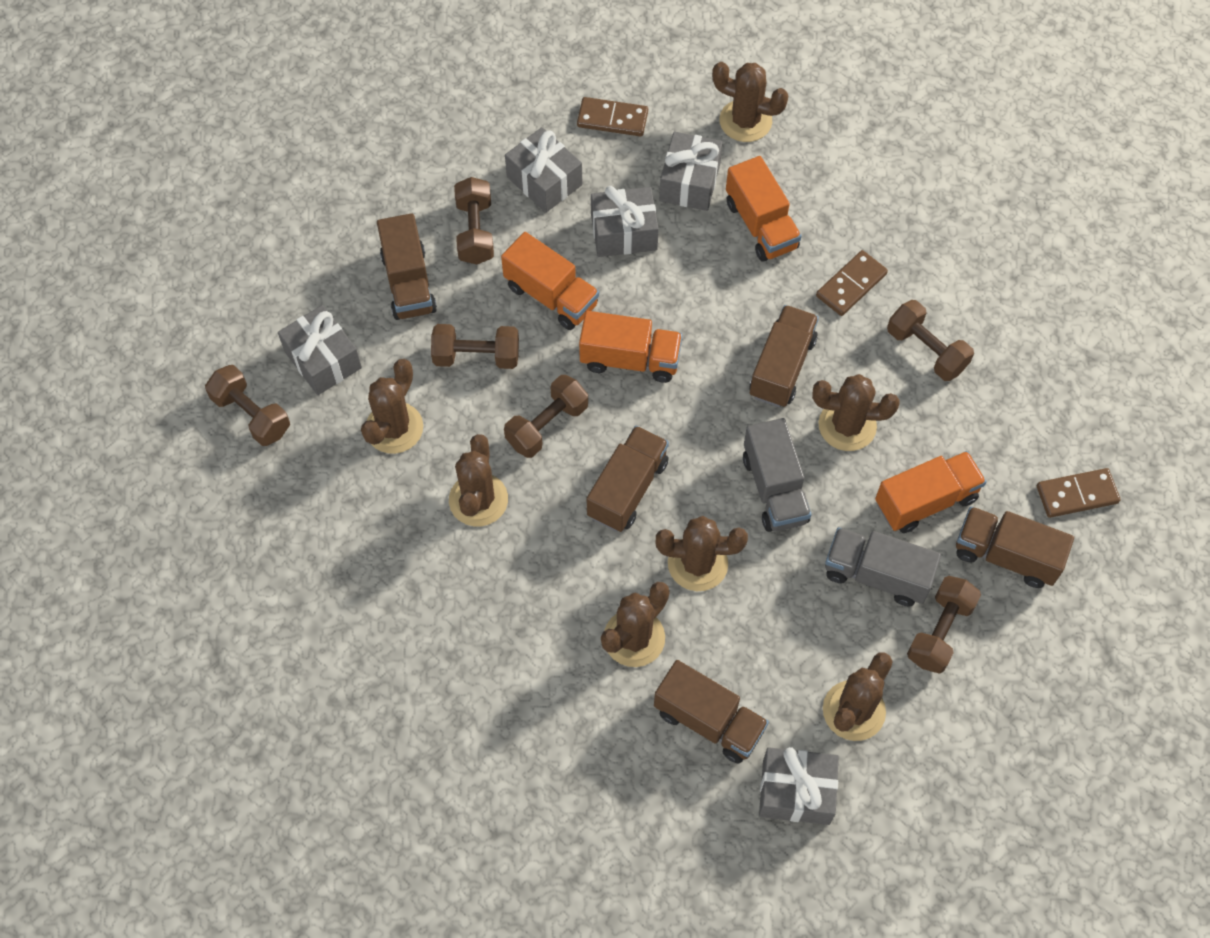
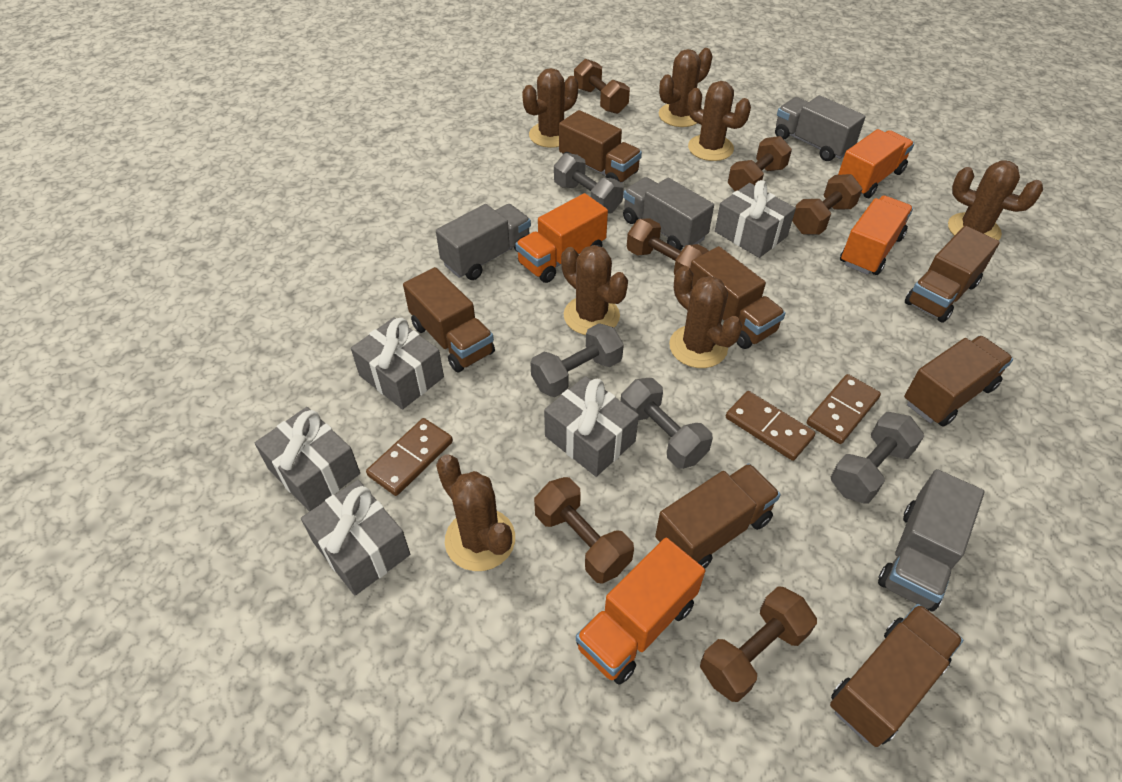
brown truck: 5 -> 7
grey dumbbell: 0 -> 4
grey truck: 2 -> 4

